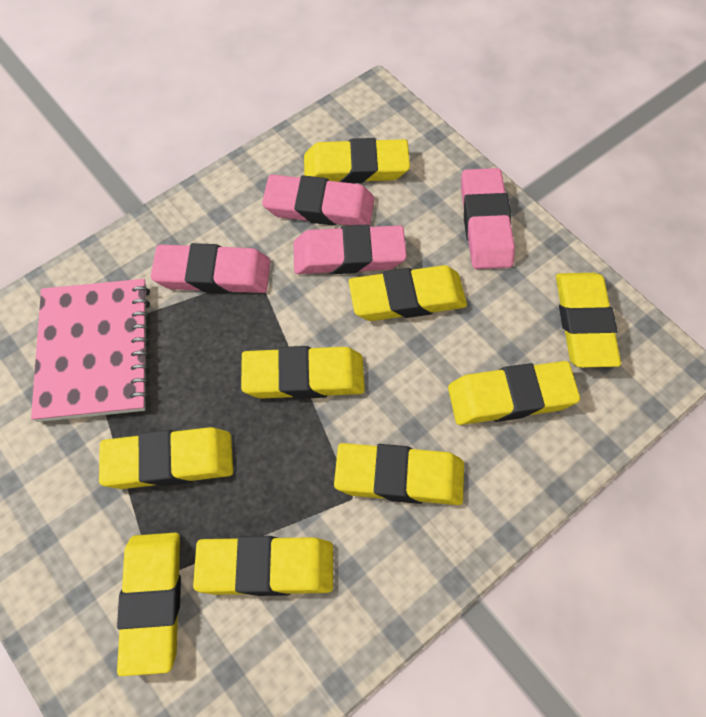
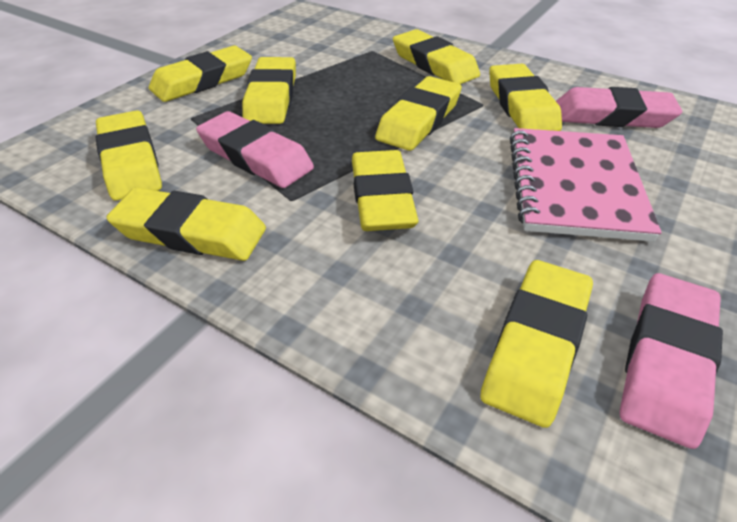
pink eraser: 4 -> 3

